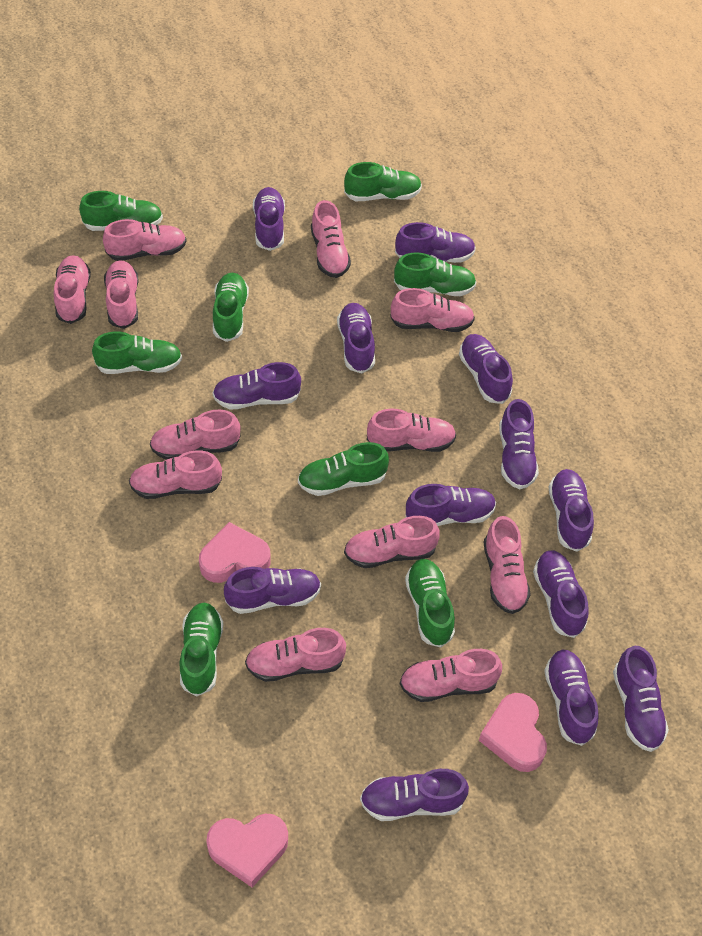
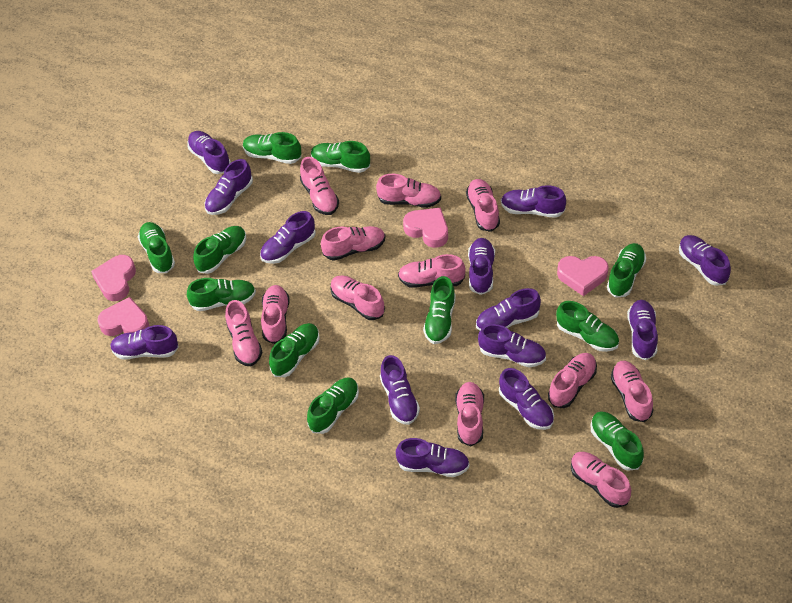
green shoe: 8 -> 11
pink heart: 3 -> 4

